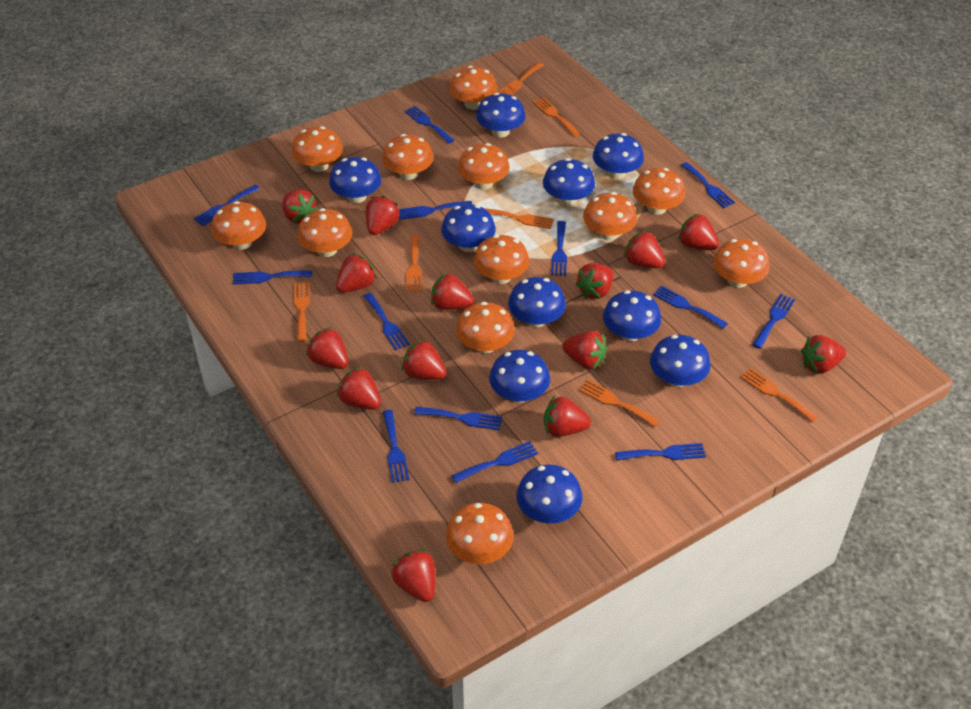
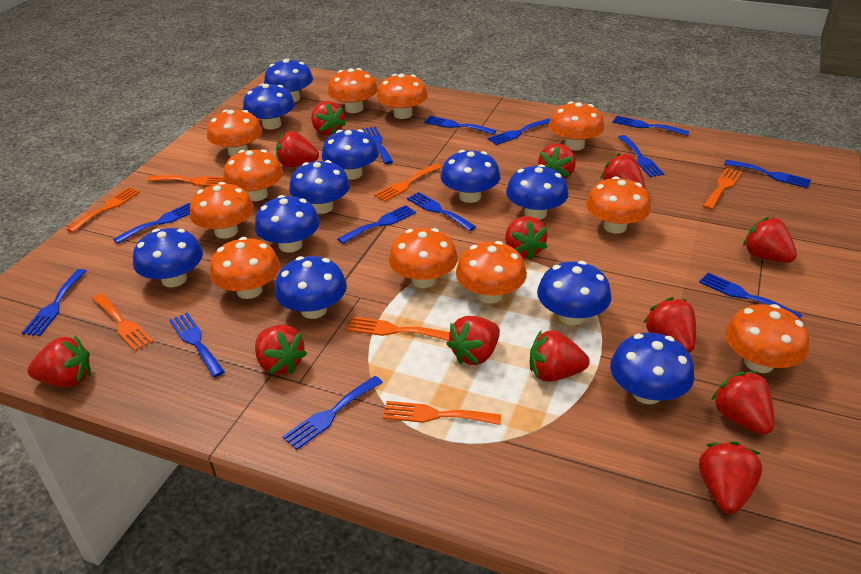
blue mushroom: 10 -> 11
orange mushroom: 12 -> 11
red strawberry: 14 -> 13

